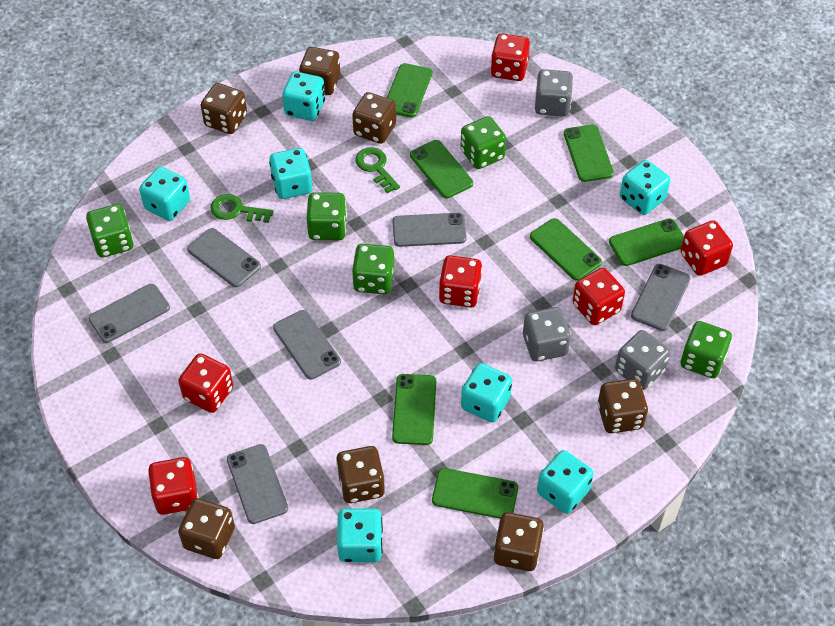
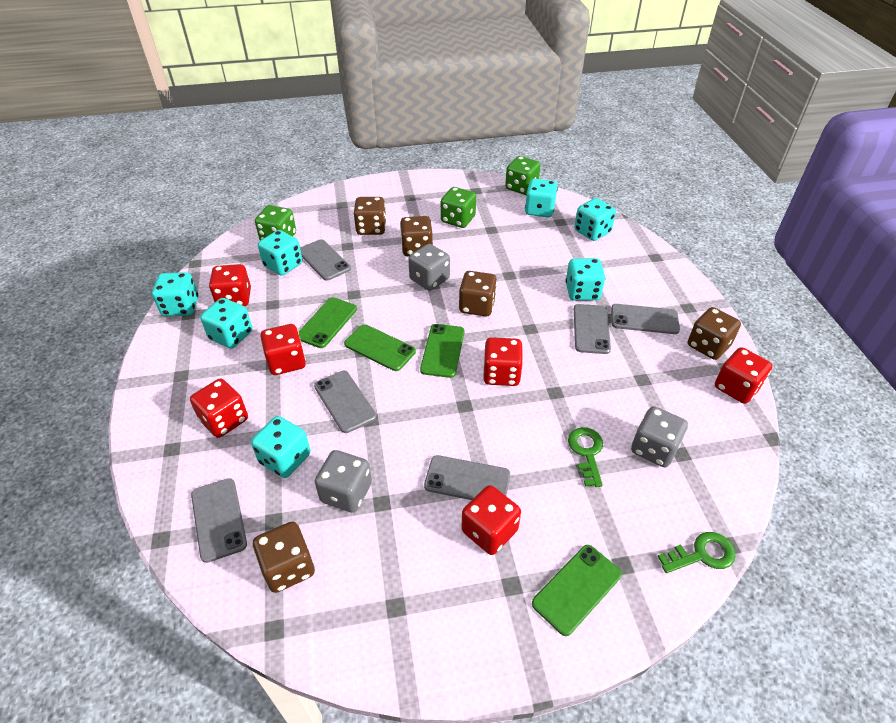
brown dice: 7 -> 5
green dice: 5 -> 3
green phone: 7 -> 4

